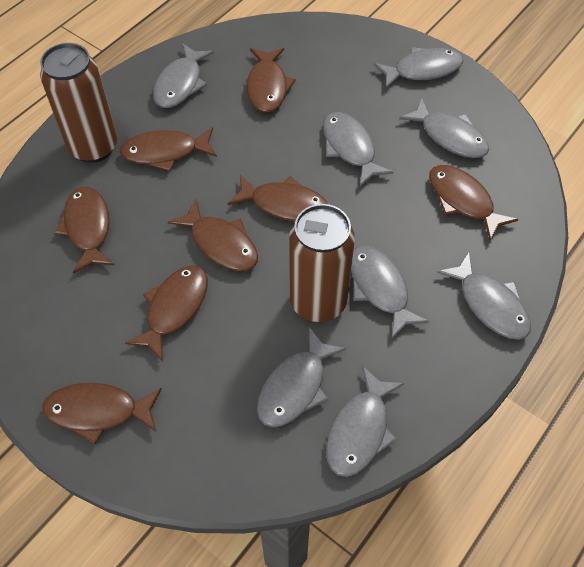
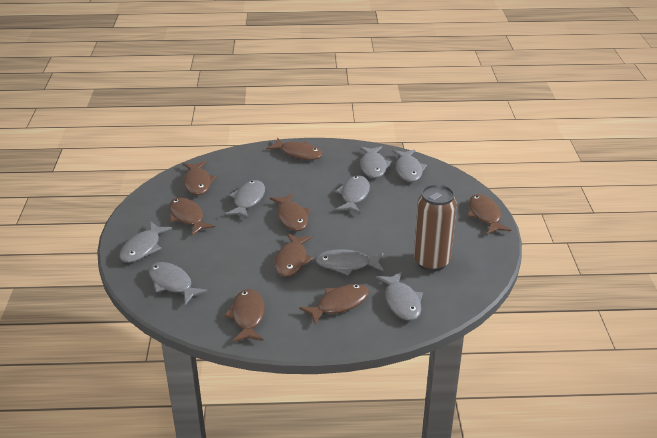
brown can: 2 -> 1

